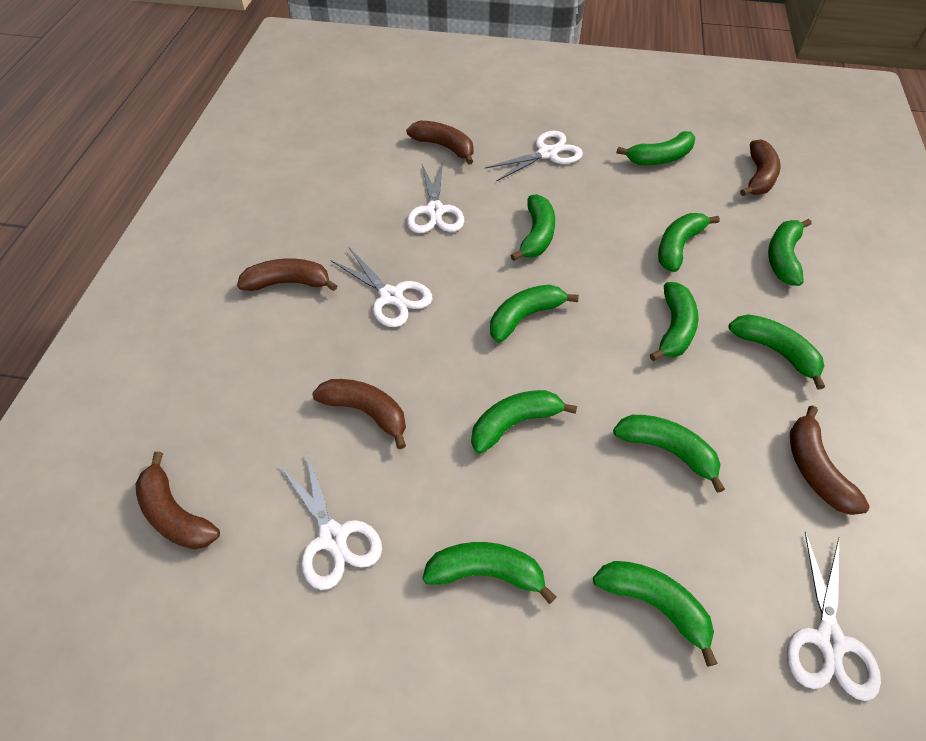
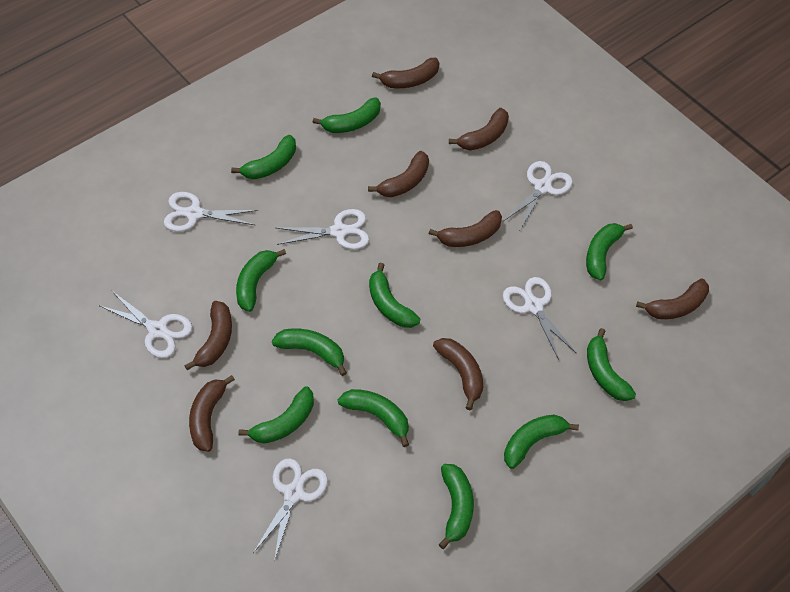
brown banana: 6 -> 8
white scissors: 5 -> 6

